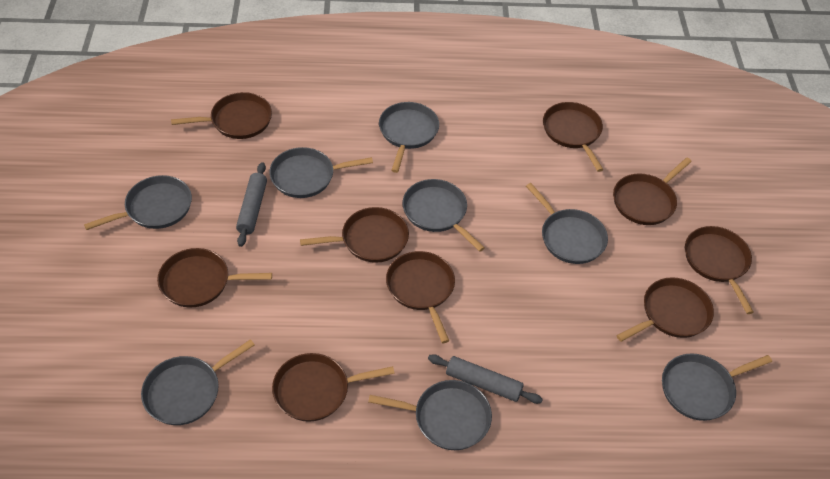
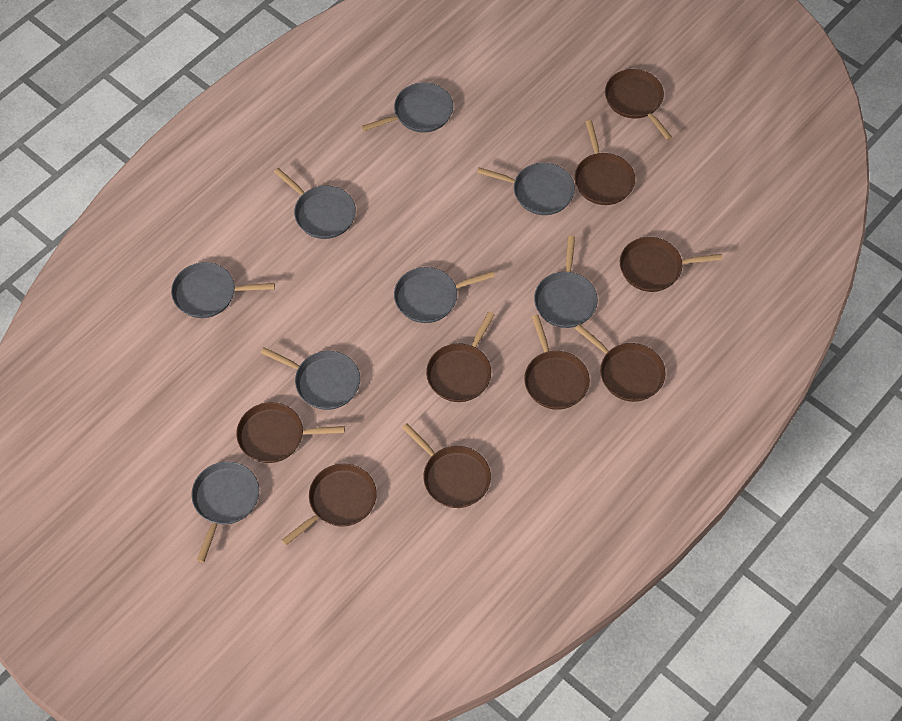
grey rolling pin: 2 -> 0

